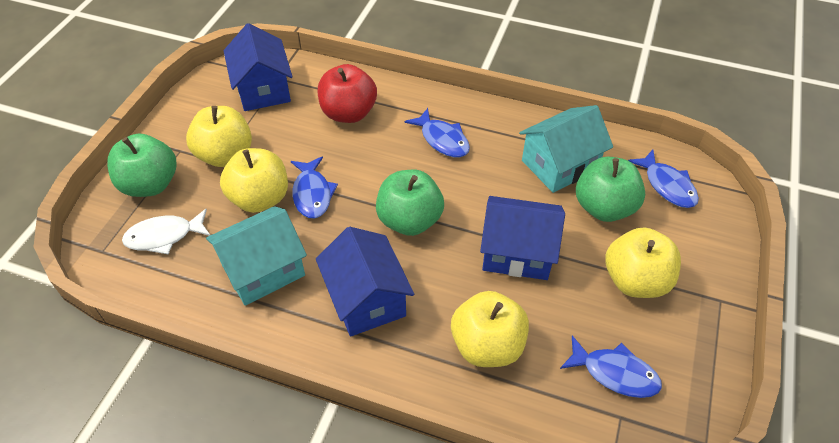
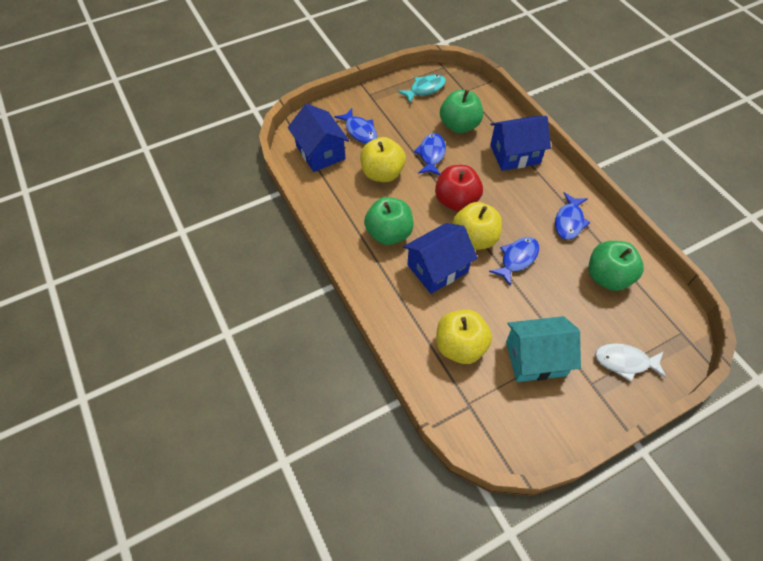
turquoise fish: 0 -> 1
turquoise house: 2 -> 1
yellow apple: 4 -> 3

